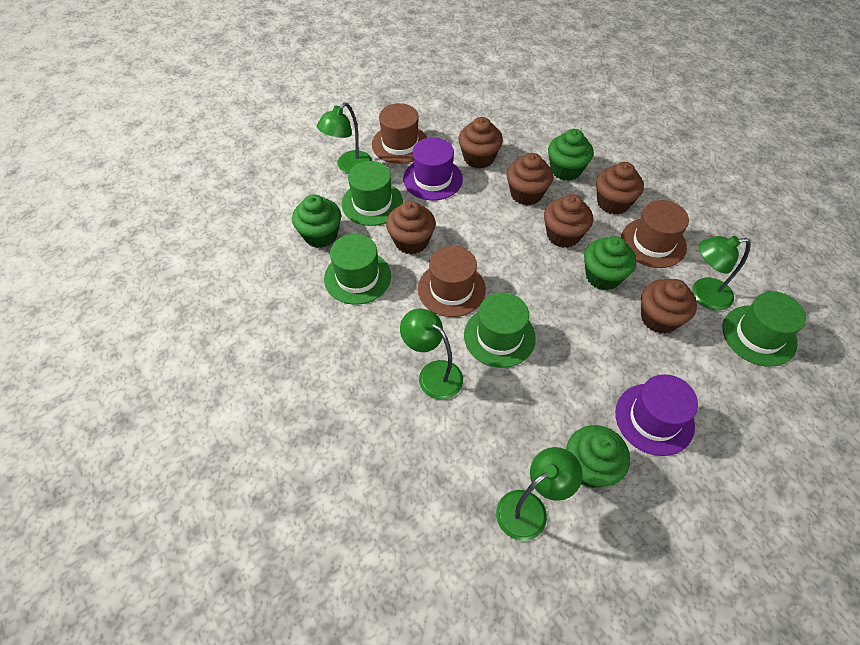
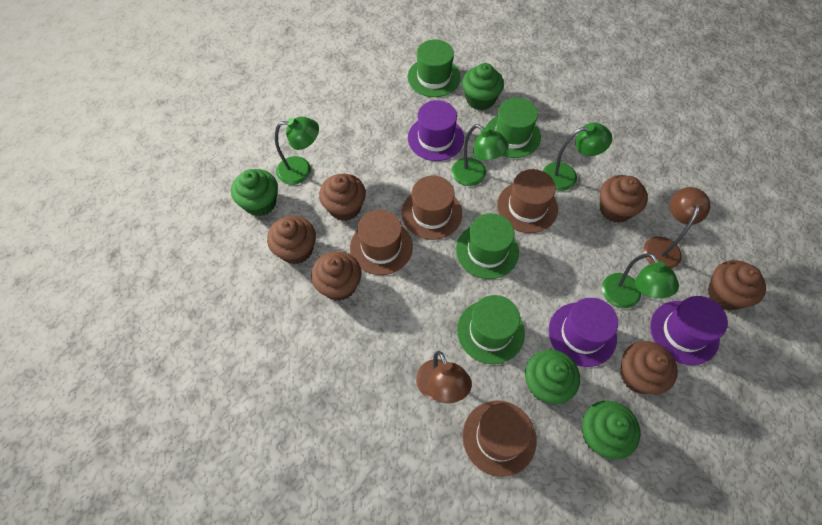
brown hat: 3 -> 4
brown lamp: 0 -> 2
purple hat: 2 -> 3

